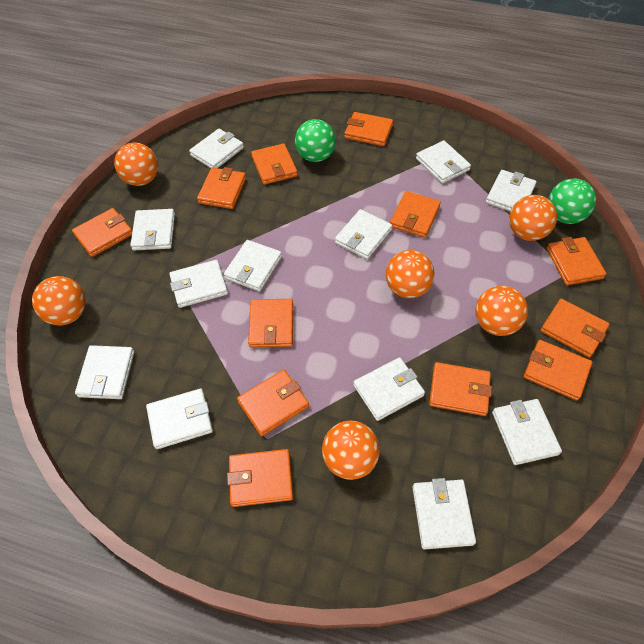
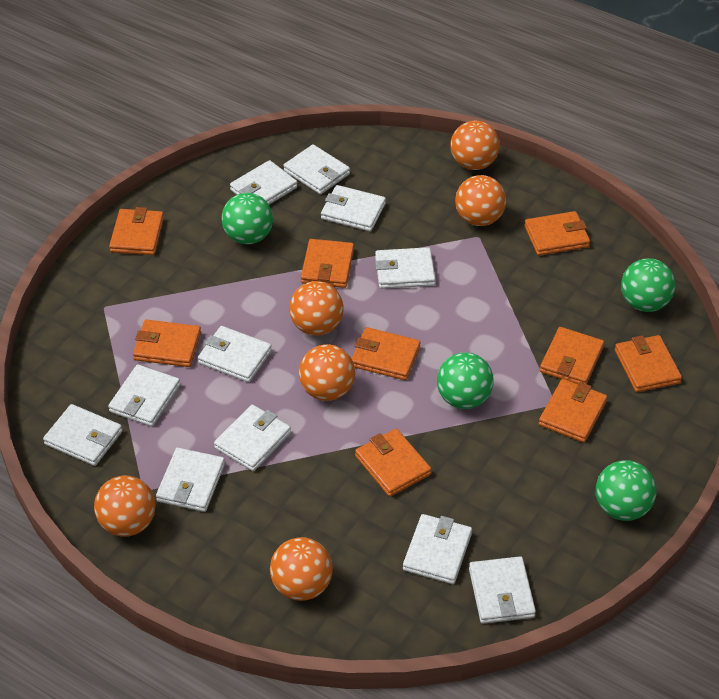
green ball: 2 -> 4
orange wallet: 12 -> 9
white wallet: 12 -> 11

